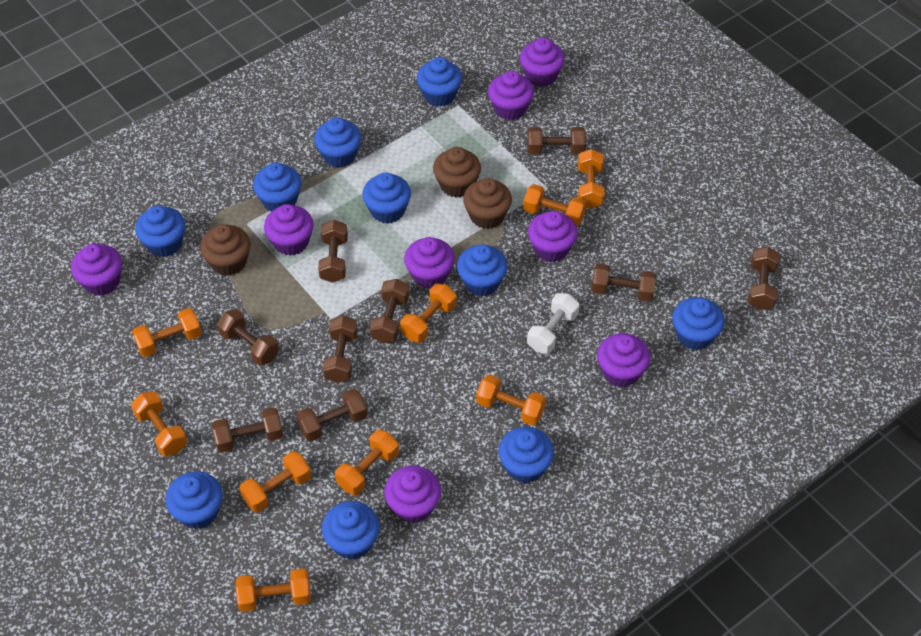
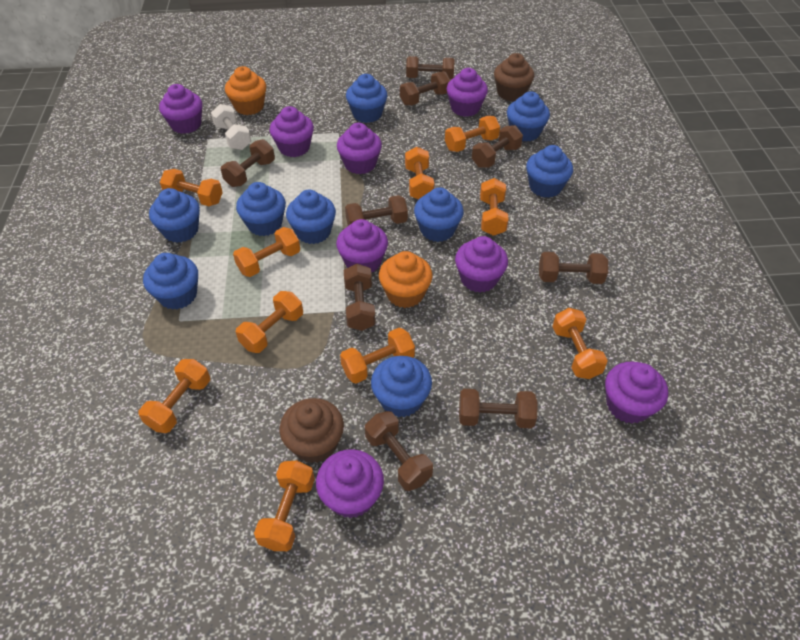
blue cupcake: 10 -> 9
brown cupcake: 3 -> 2
orange cupcake: 0 -> 2
orange dumbbell: 9 -> 10

